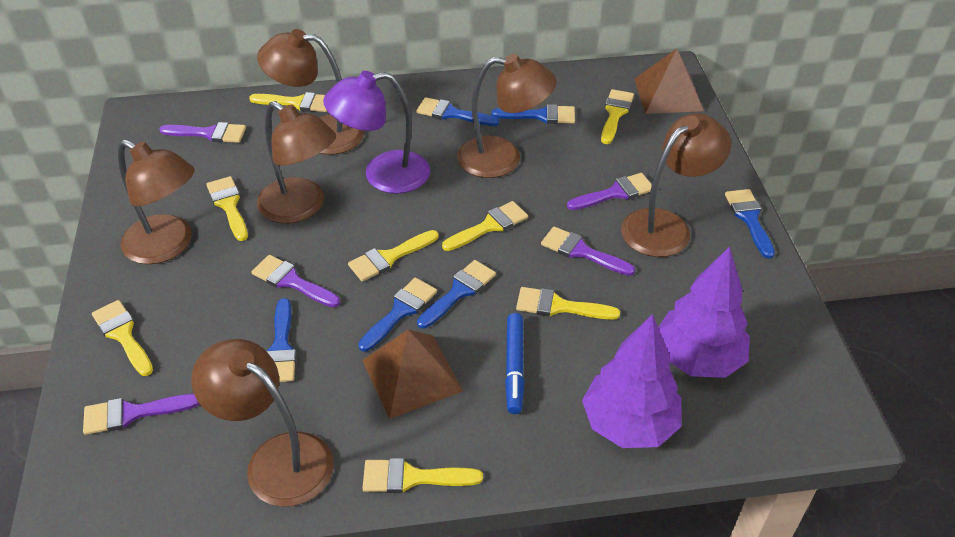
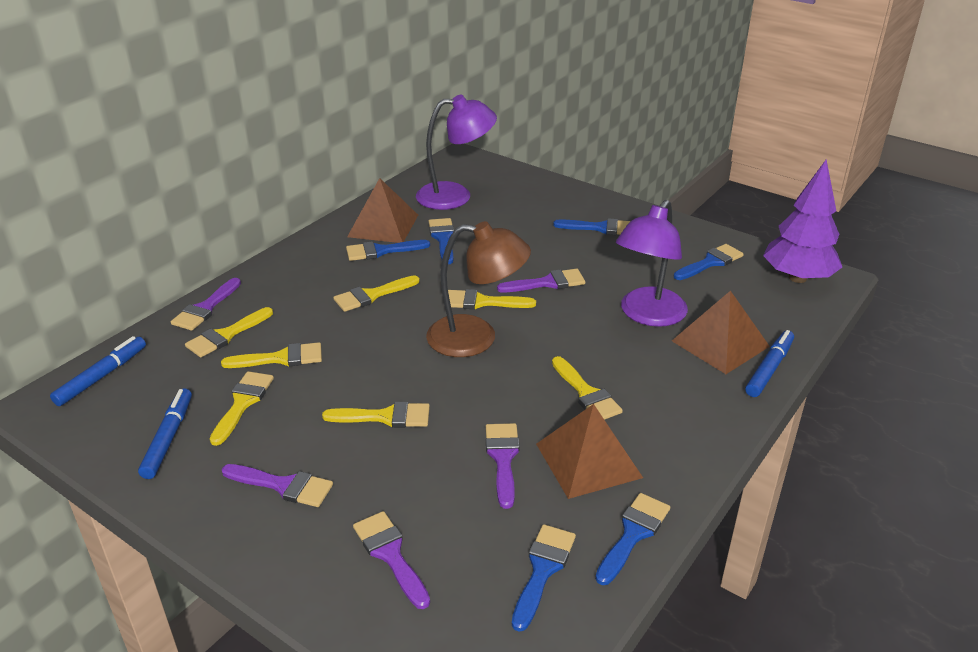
blue marker: 1 -> 3
brown lamp: 6 -> 1
brown pyramid: 2 -> 3
purple lamp: 1 -> 2
purple tree: 2 -> 1
yellow brush: 8 -> 7

